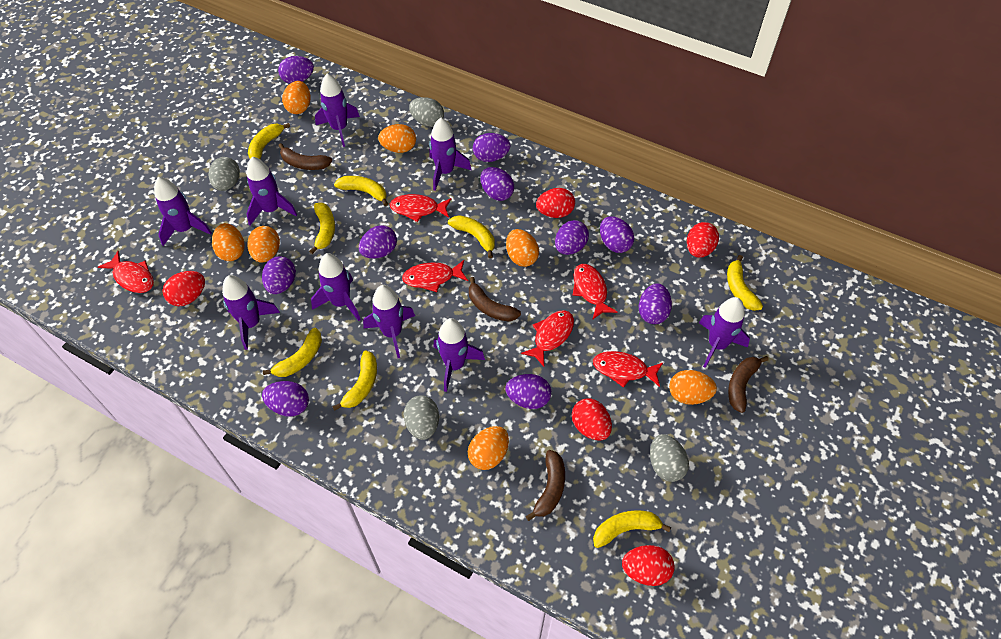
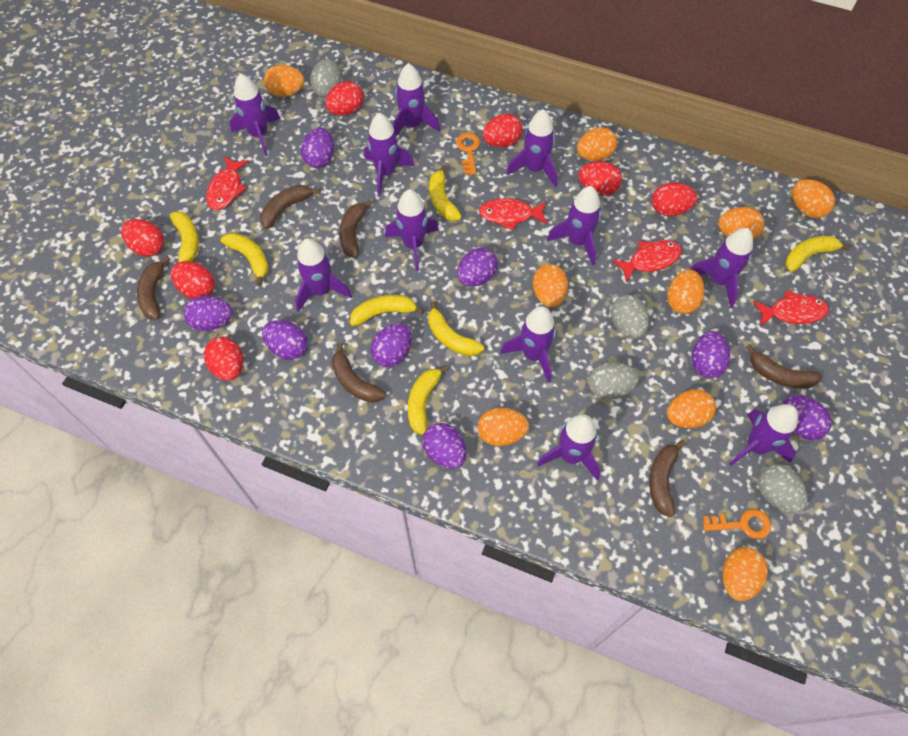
brown banana: 4 -> 6
orange egg: 7 -> 9
orange key: 0 -> 2
purple egg: 10 -> 8
purple rocket: 9 -> 11
red egg: 5 -> 7
red fish: 6 -> 4
yellow banana: 8 -> 7

